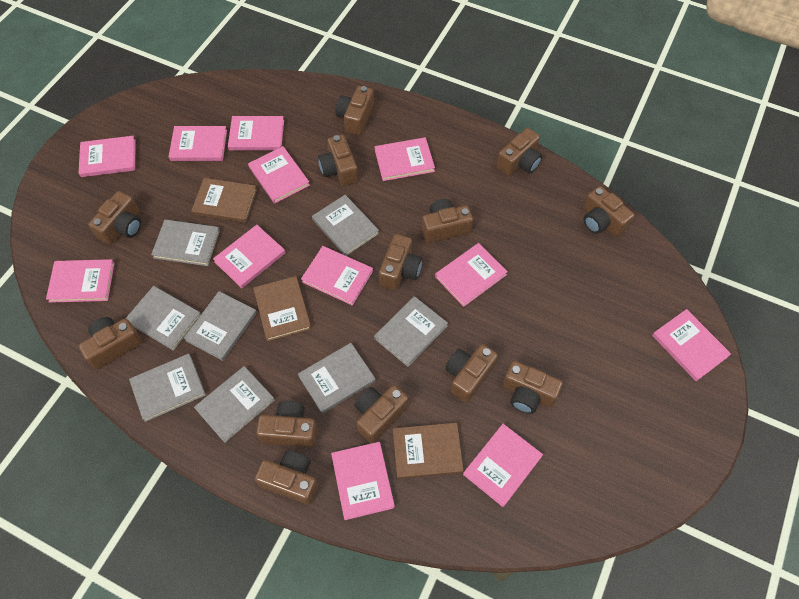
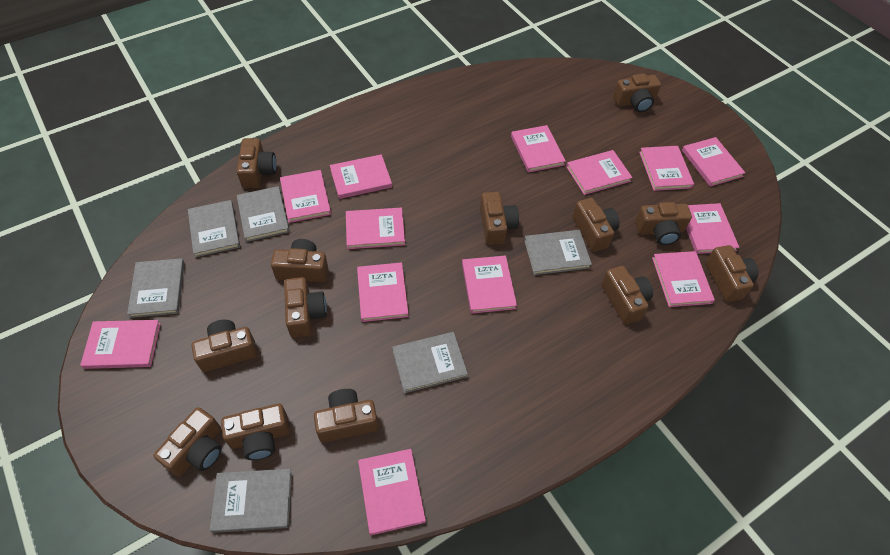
brown book: 3 -> 0
grey book: 8 -> 6
pink book: 12 -> 13

